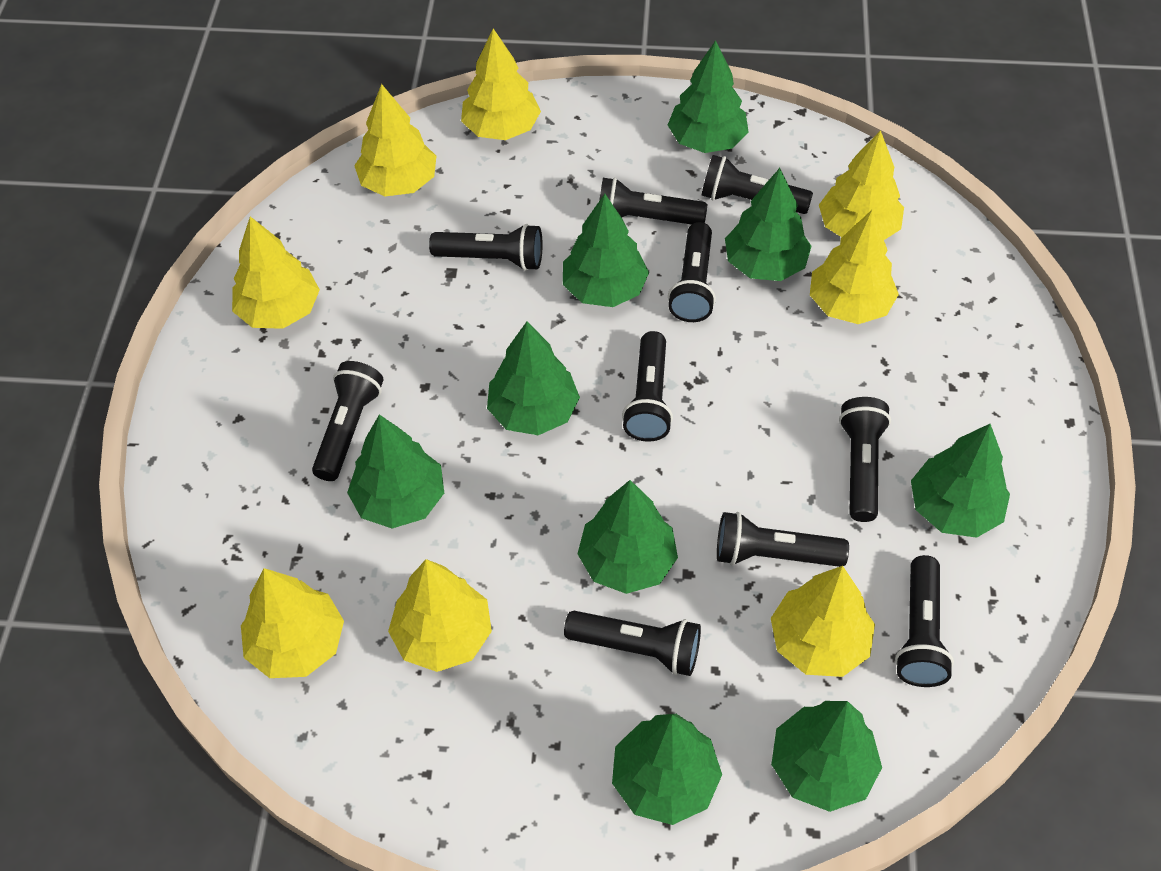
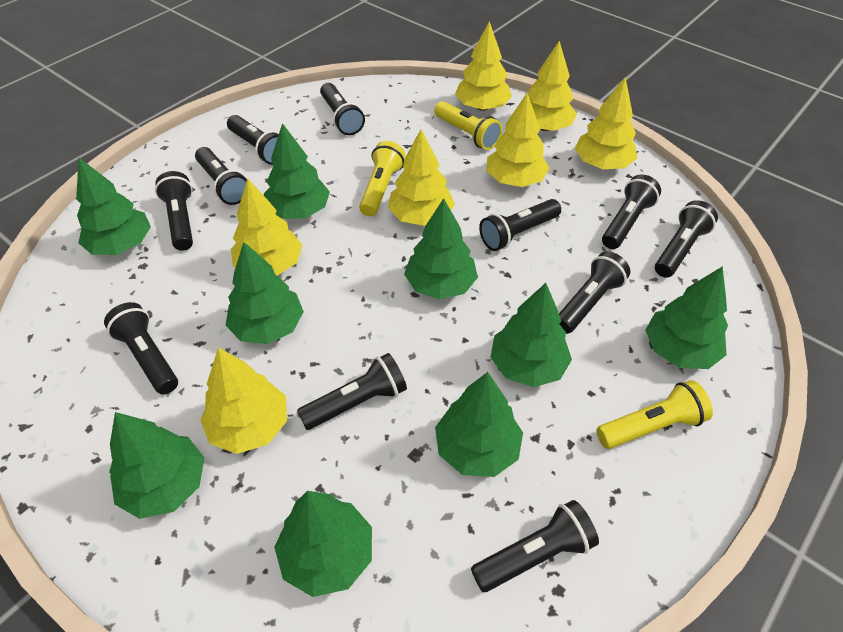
black flashlight: 10 -> 11
yellow flashlight: 0 -> 3
yellow tree: 8 -> 7

